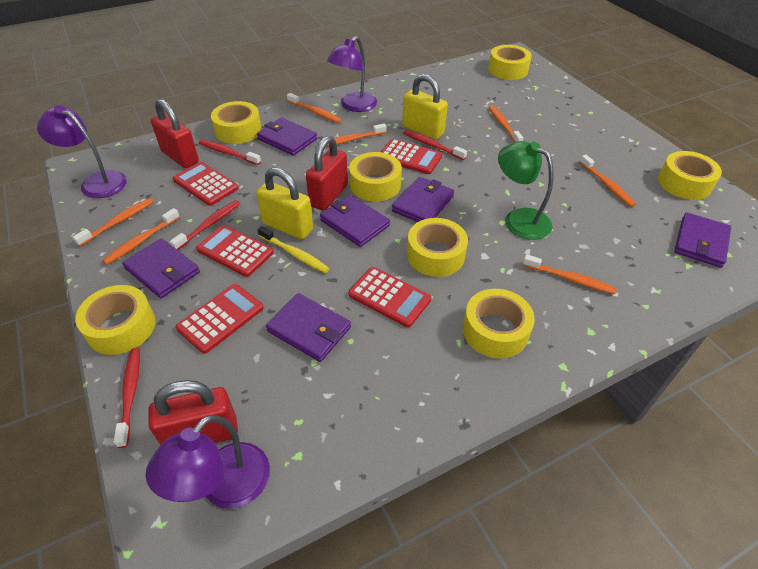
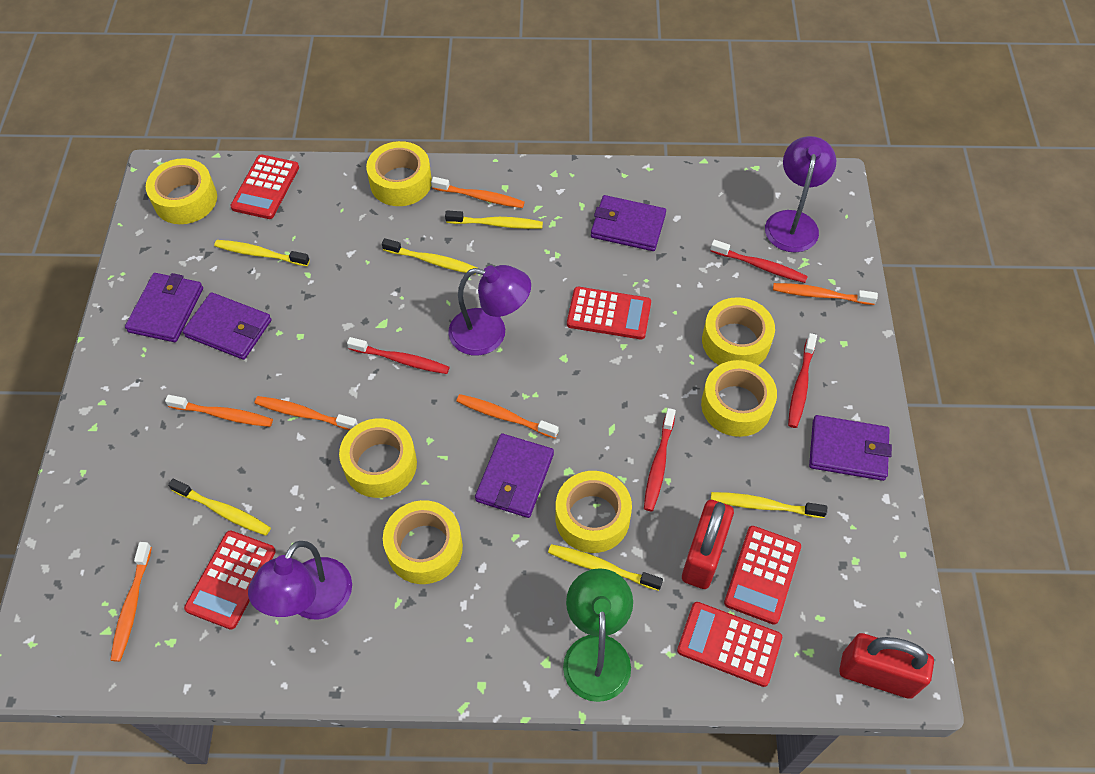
orange toothbrush: 7 -> 6
purple wallet: 6 -> 5
red padlock: 3 -> 2
yellow padlock: 2 -> 0
yellow toothbrush: 1 -> 6

